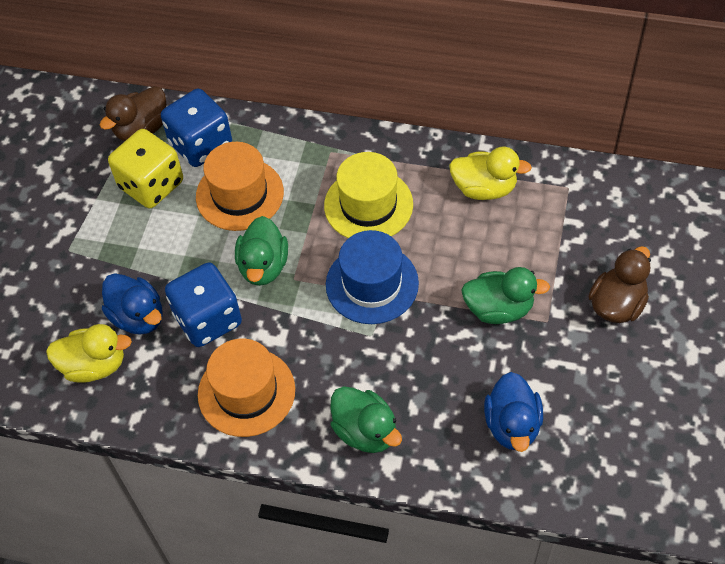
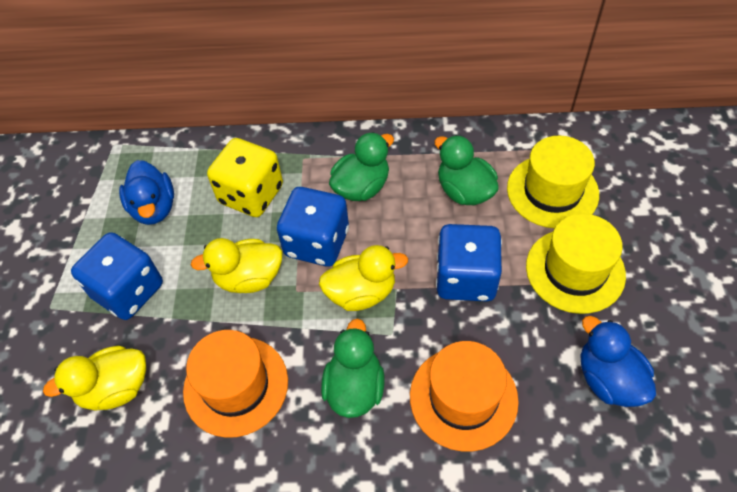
blue dice: 2 -> 3
blue hat: 1 -> 0
brown duck: 2 -> 0
yellow duck: 2 -> 3
yellow hat: 1 -> 2

